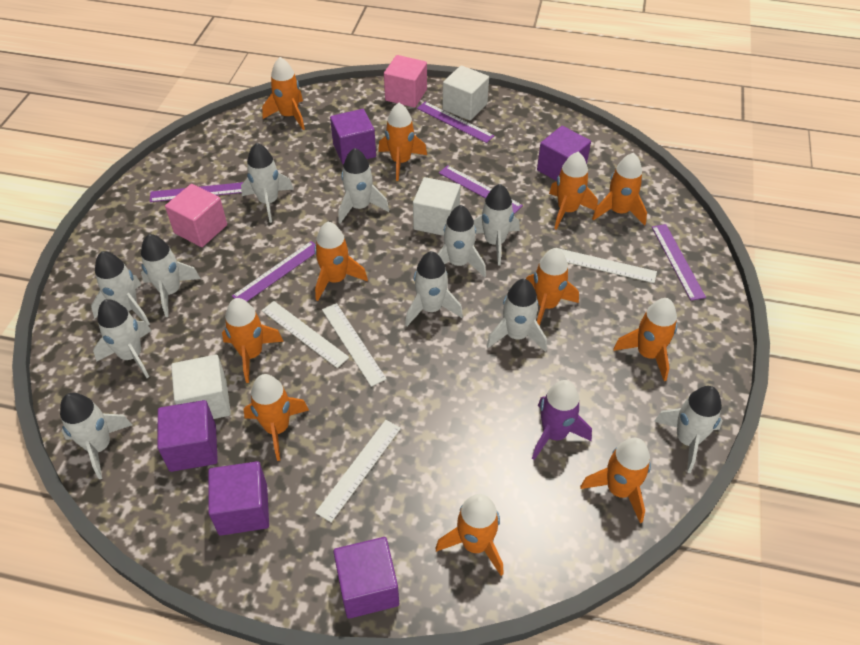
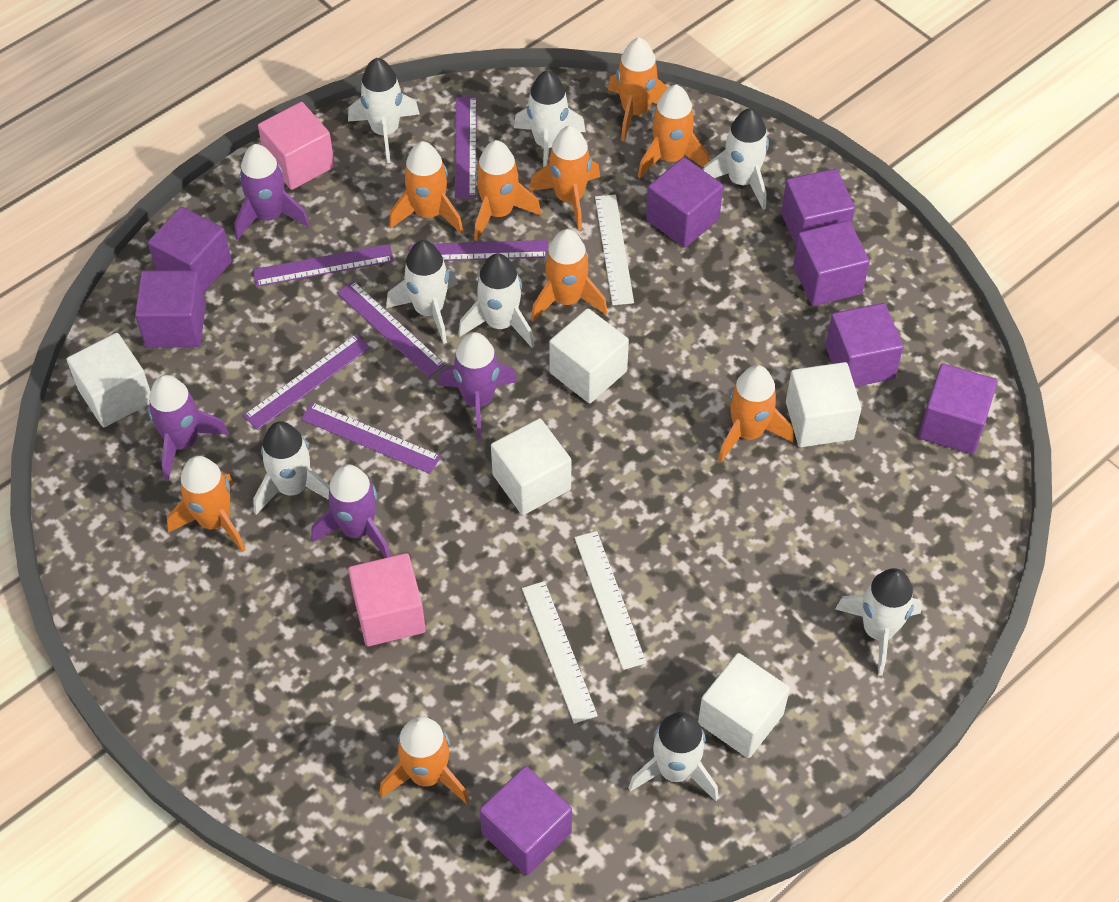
orange rocket: 11 -> 9
purple cube: 5 -> 8
purple rocket: 1 -> 4
purple ruler: 5 -> 6
white cube: 3 -> 5
white rocket: 11 -> 8
white ruler: 4 -> 3

